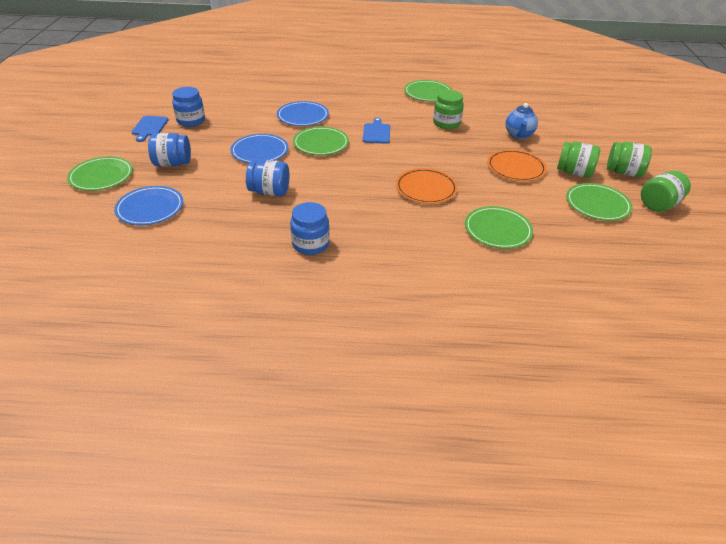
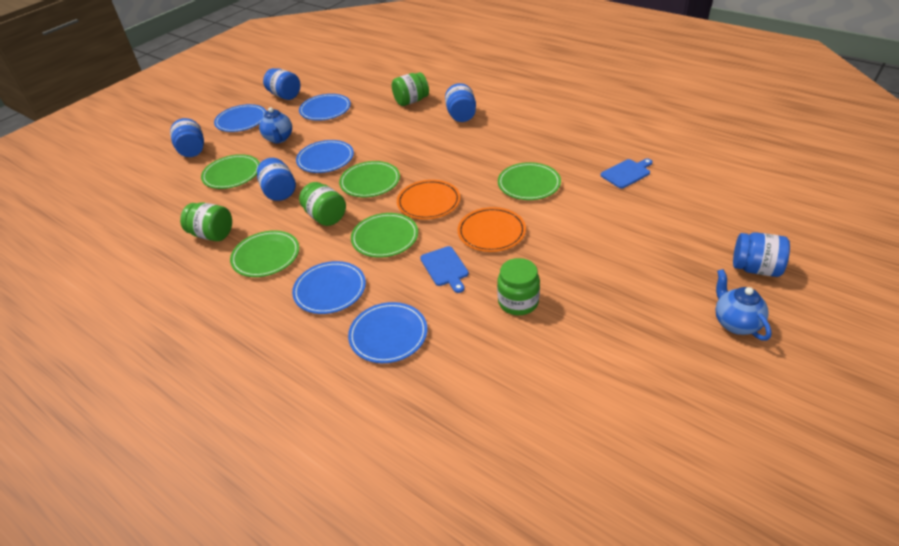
blue jar: 4 -> 5
blue plate: 3 -> 5
blue teapot: 1 -> 2

